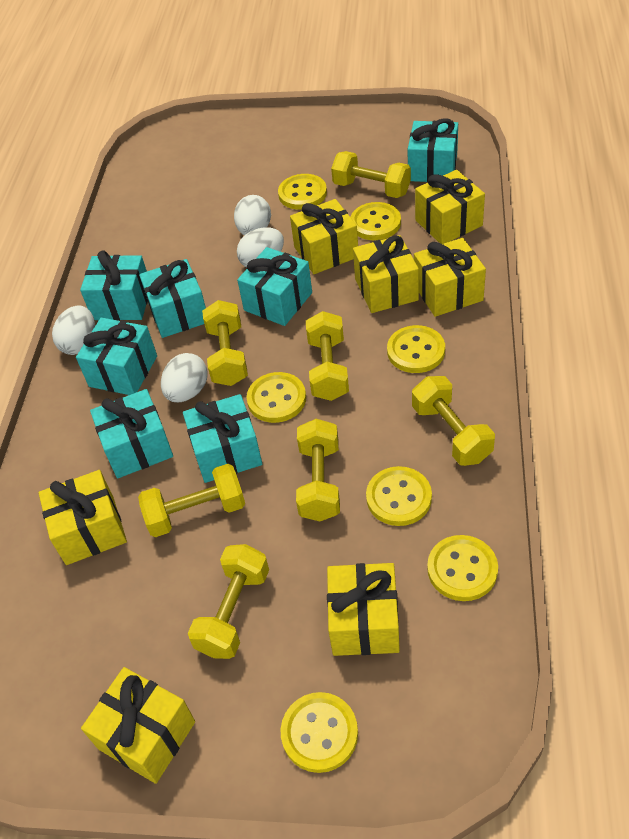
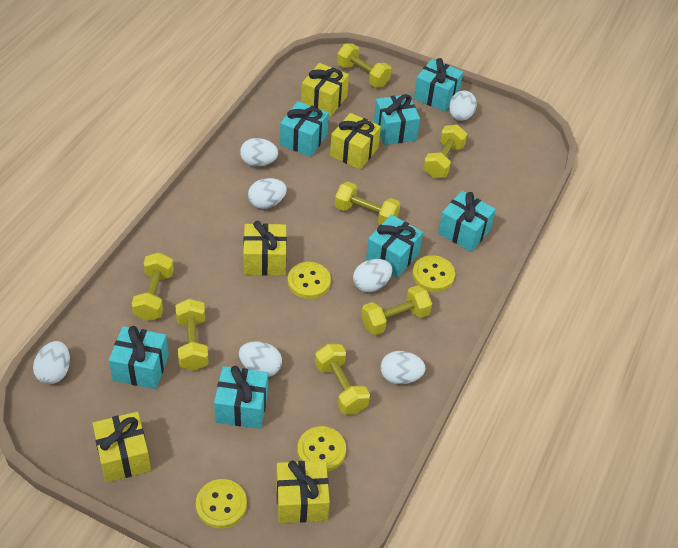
white egg: 4 -> 7
yellow button: 7 -> 4
yellow gift: 7 -> 5

